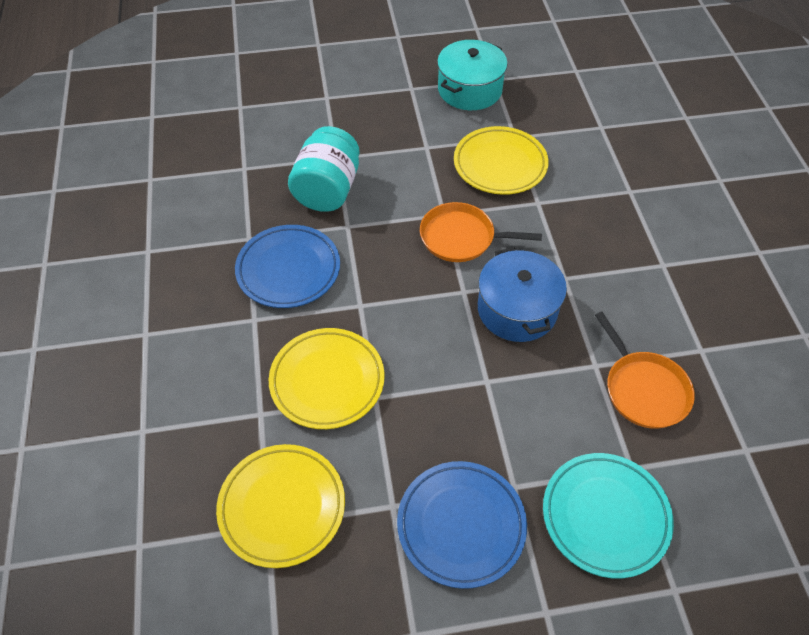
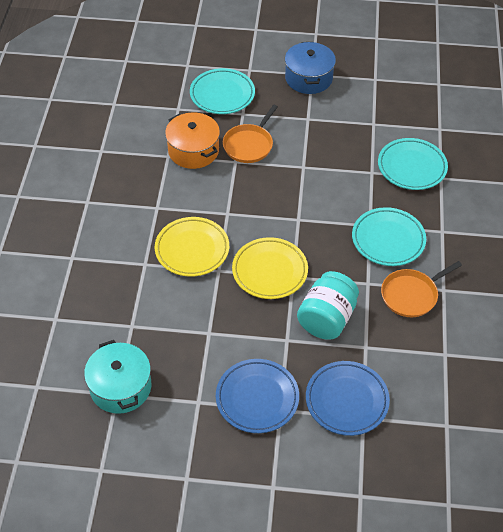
orange pot: 0 -> 1
turquoise plate: 1 -> 3
yellow plate: 3 -> 2

